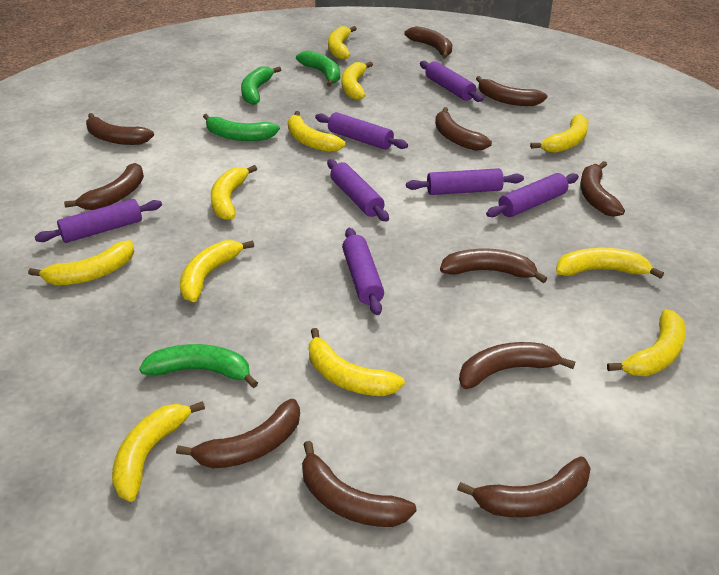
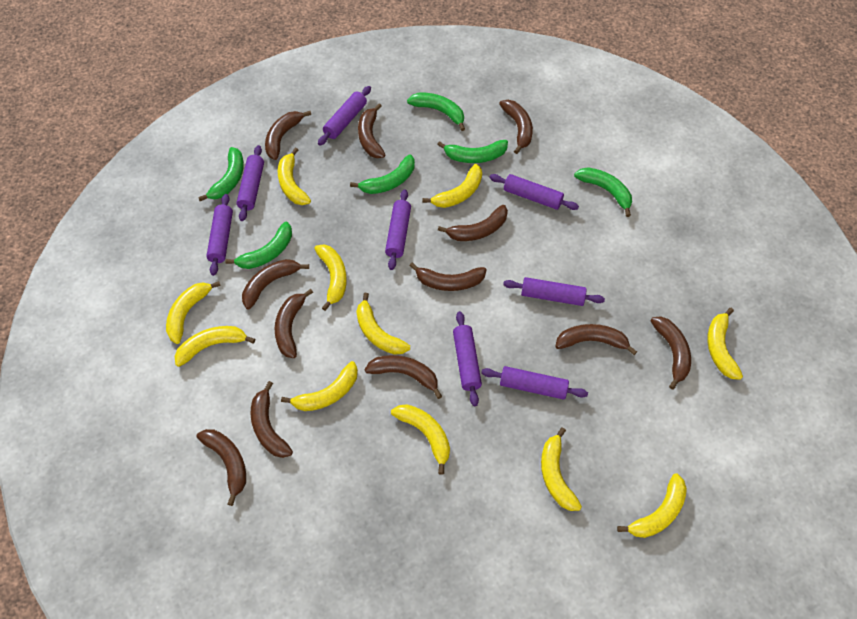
brown banana: 11 -> 12
green banana: 4 -> 6
purple rolling pin: 7 -> 8

